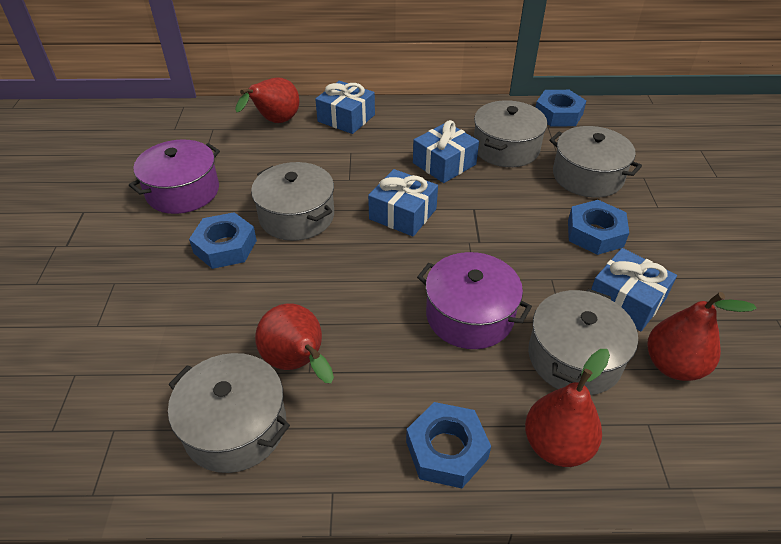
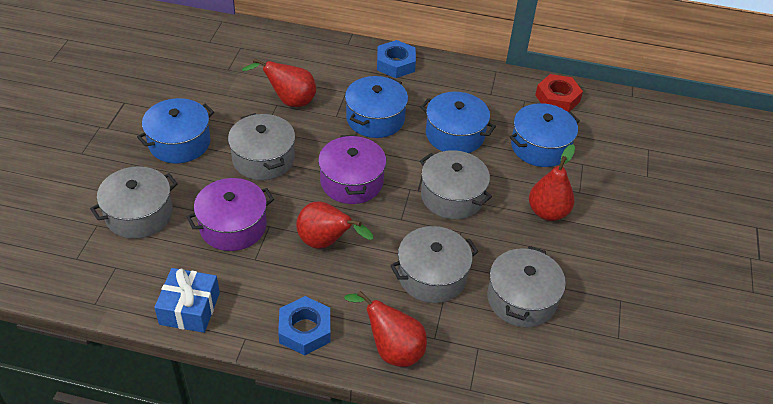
blue gift: 4 -> 1
blue nut: 4 -> 2
blue pot: 0 -> 4
red nut: 0 -> 1

